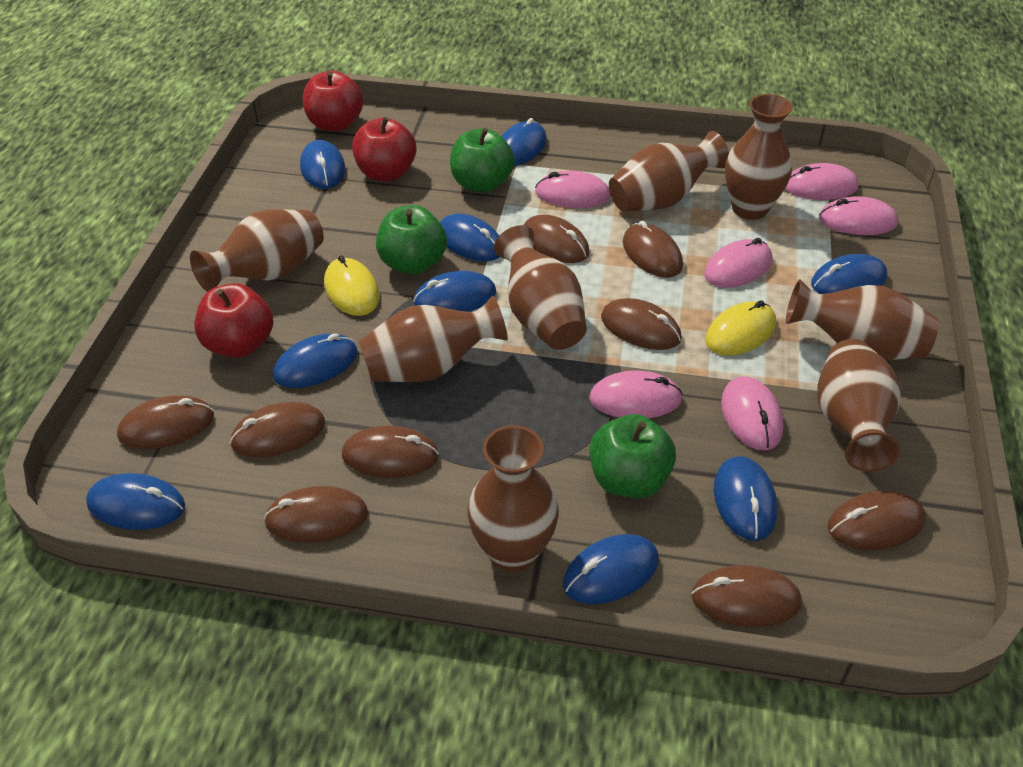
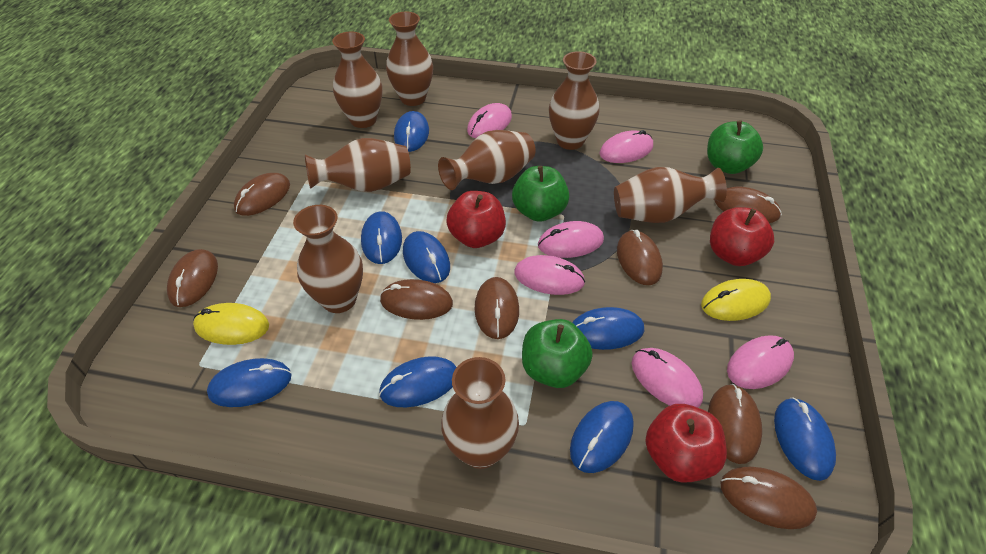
blue mouse: 9 -> 8
brown mouse: 9 -> 8

